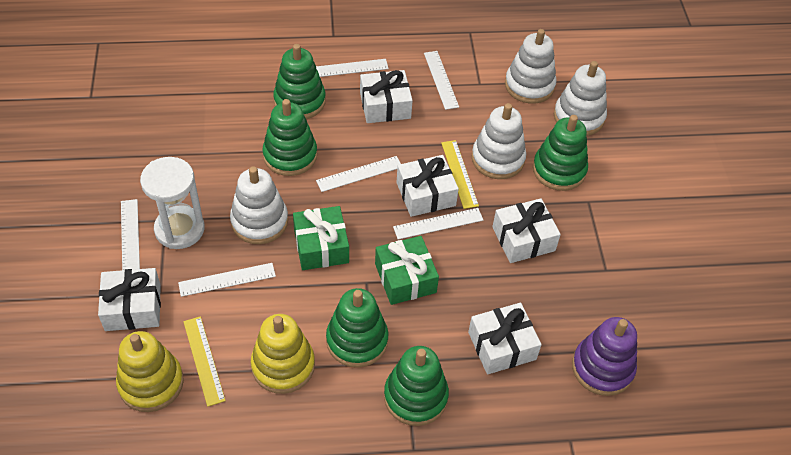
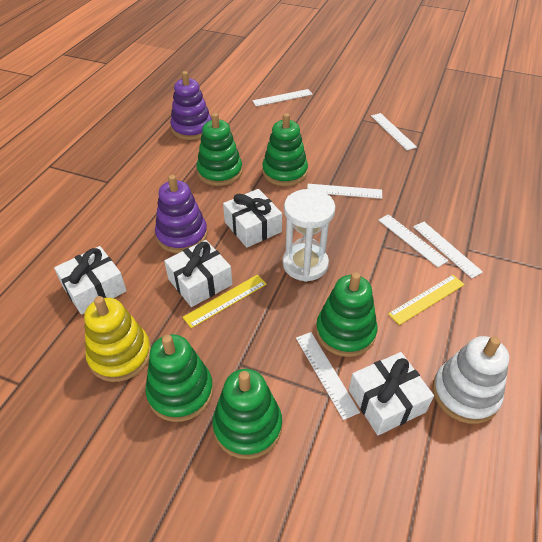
green gift: 2 -> 0
purple stacking toy: 1 -> 2
white gift: 5 -> 4
white stacking toy: 4 -> 1
yellow stacking toy: 2 -> 1

